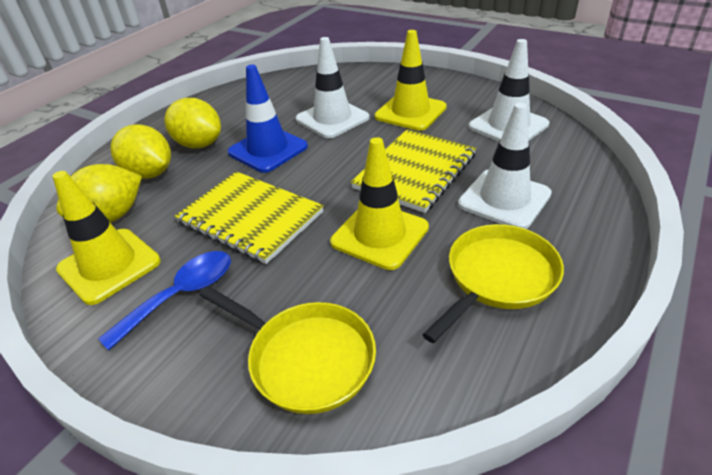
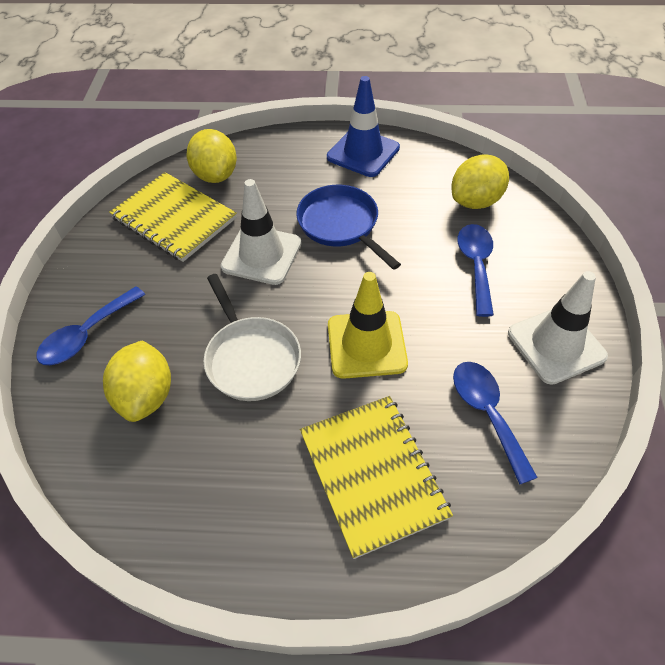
blue pan: 0 -> 1
blue spoon: 1 -> 3
white pan: 0 -> 1
white traffic cone: 3 -> 2
yellow pan: 2 -> 0
yellow traffic cone: 3 -> 1

